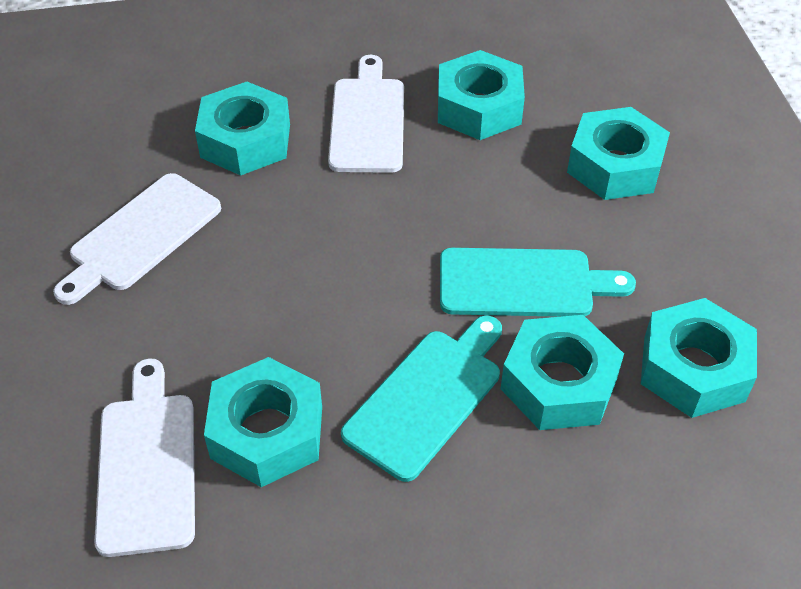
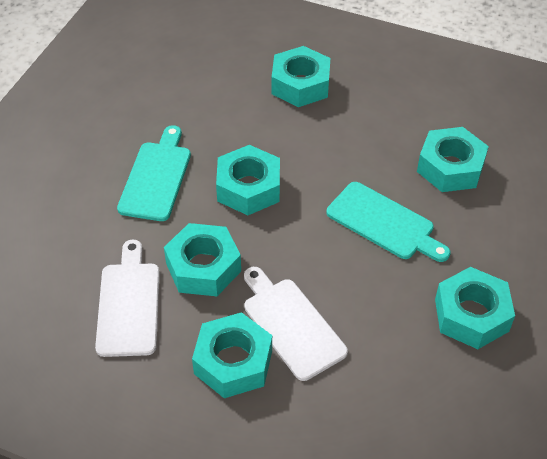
white cutting board: 3 -> 2

